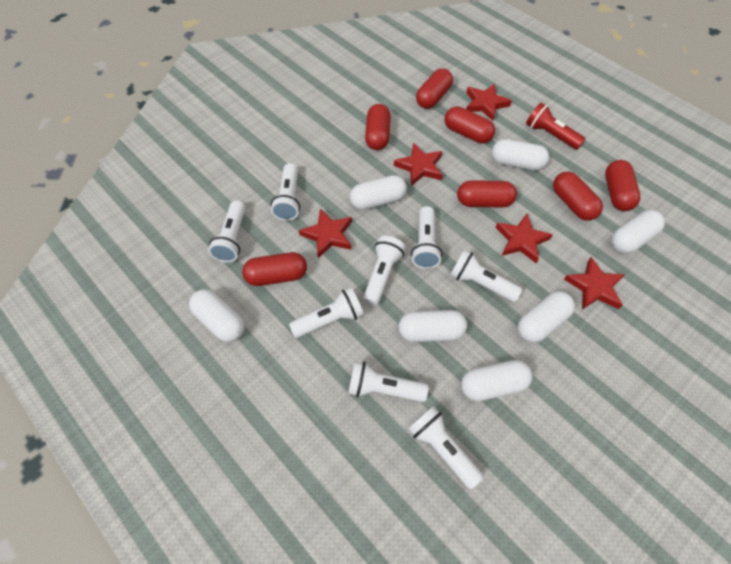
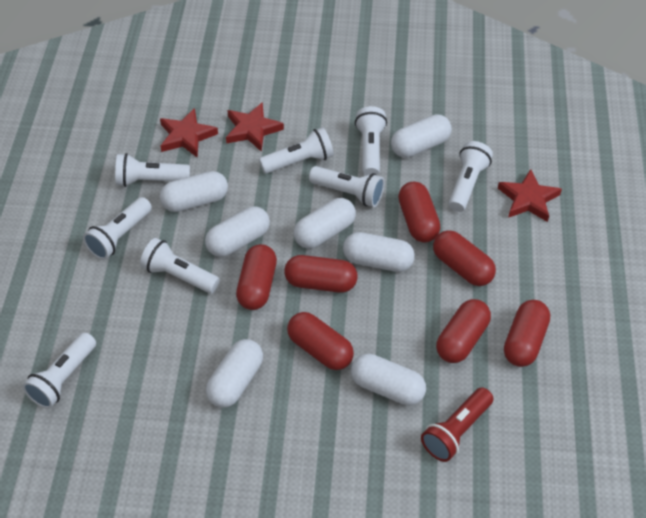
red star: 5 -> 3

